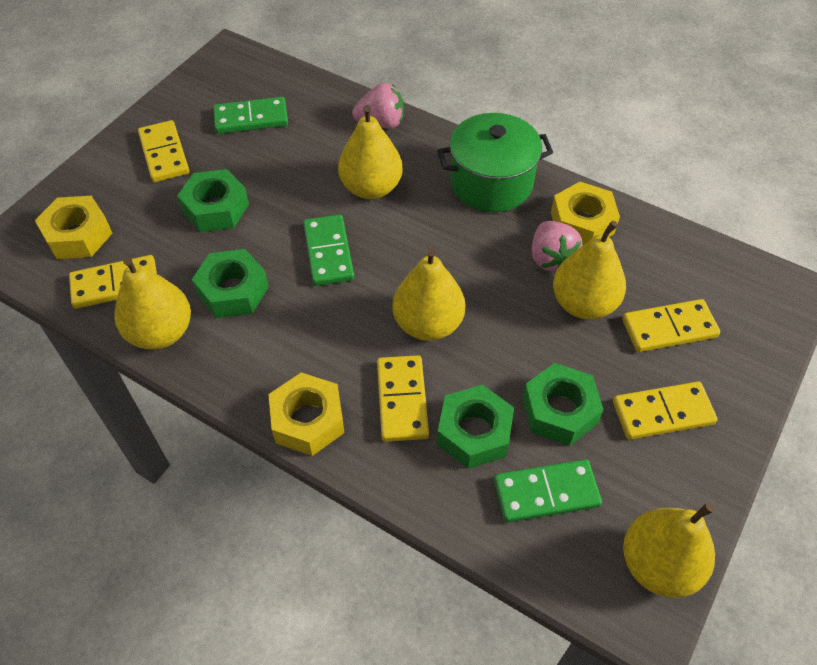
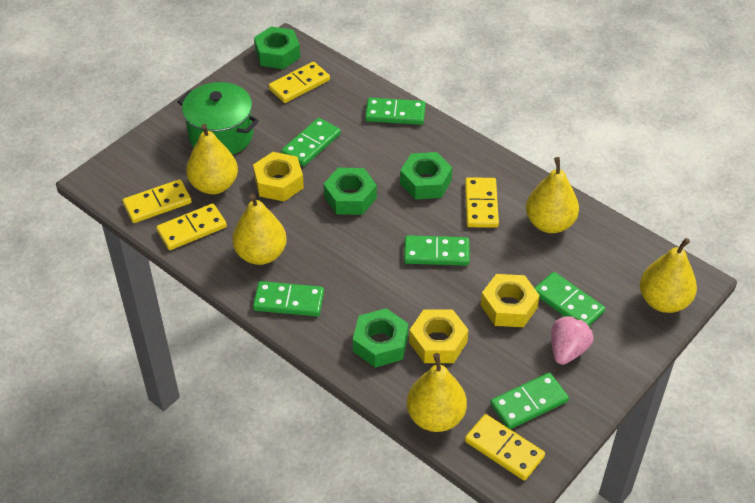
green domino: 3 -> 6
pink strawberry: 2 -> 1

